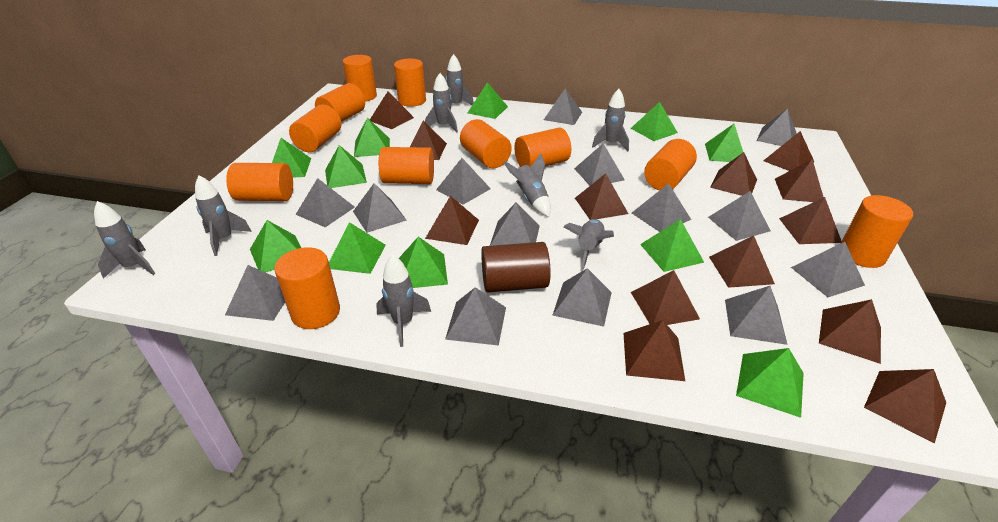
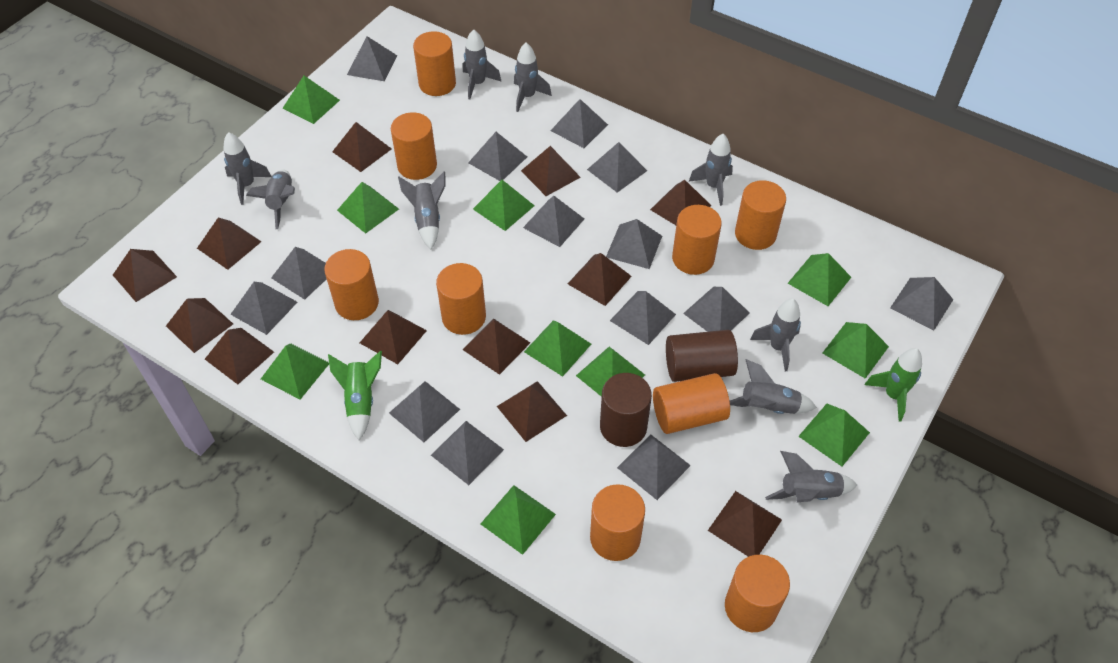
brown cylinder: 1 -> 2
brown pyramid: 13 -> 12
green pyramid: 11 -> 10
green rocket: 0 -> 2
grey rocket: 8 -> 9
orange cylinder: 11 -> 9

